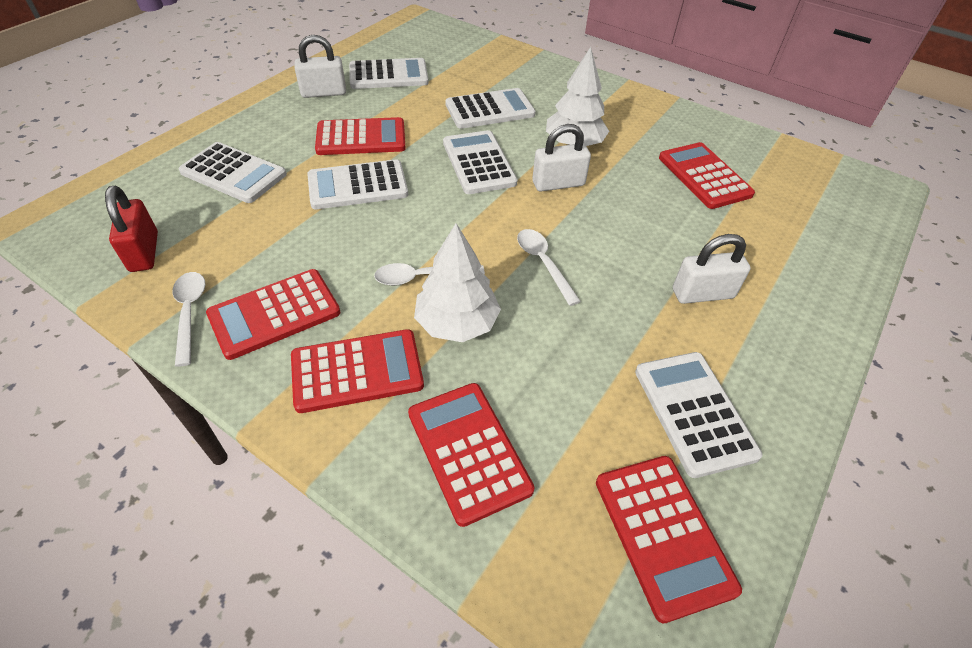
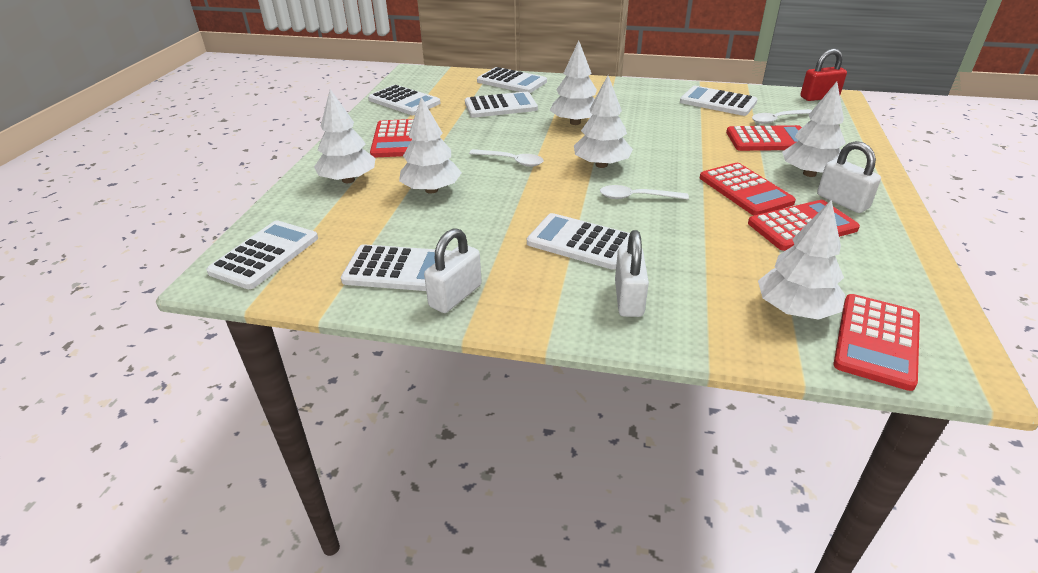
red calculator: 6 -> 5
white calculator: 6 -> 7
white tree: 2 -> 6

